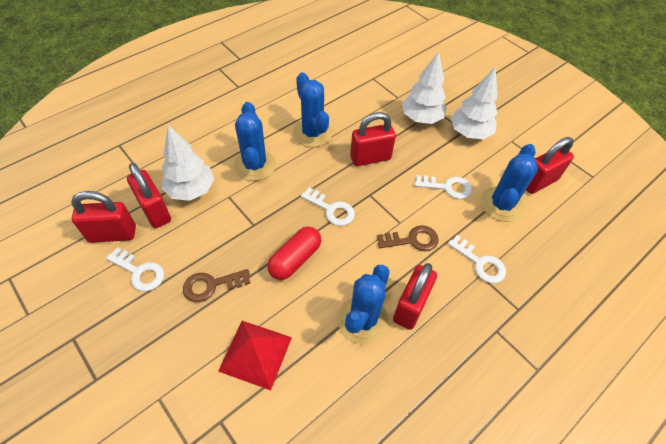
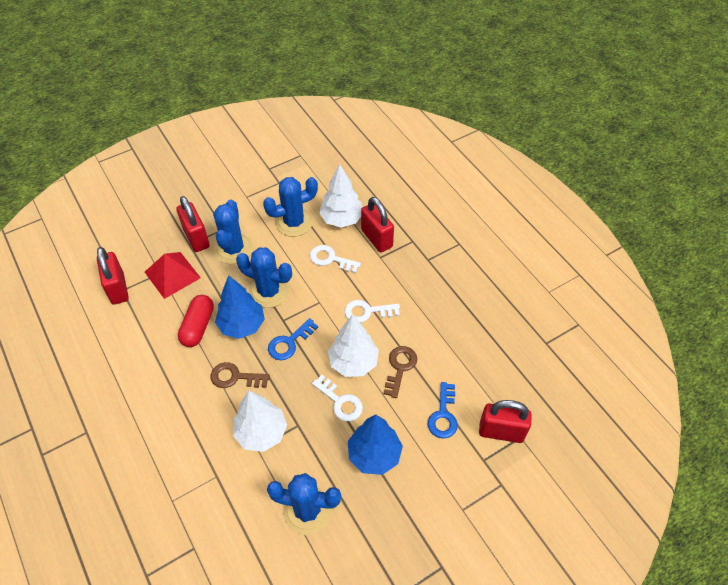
blue key: 0 -> 2
blue tree: 0 -> 2
red padlock: 5 -> 4
white key: 4 -> 3

